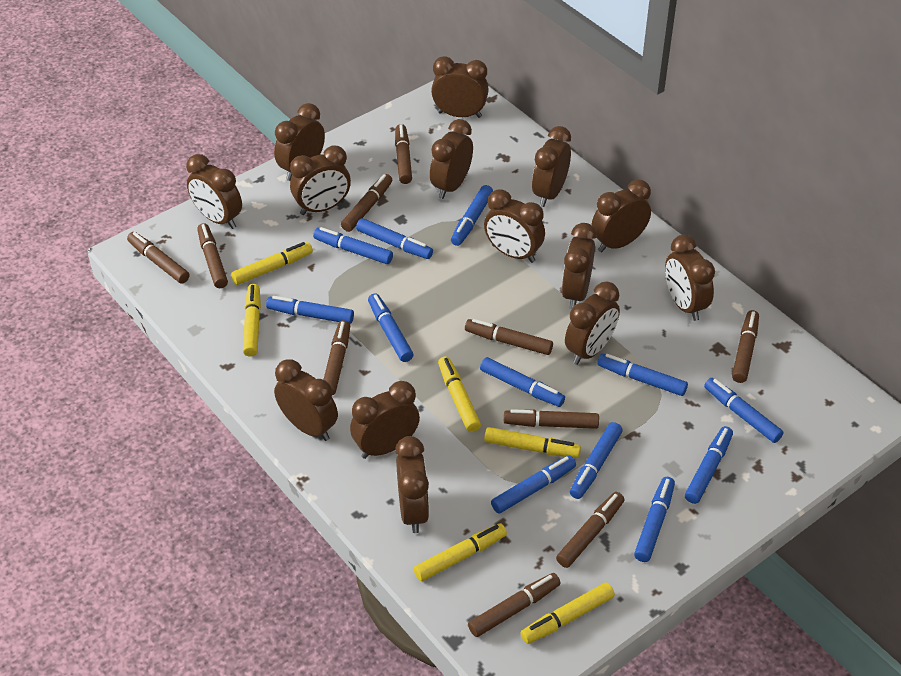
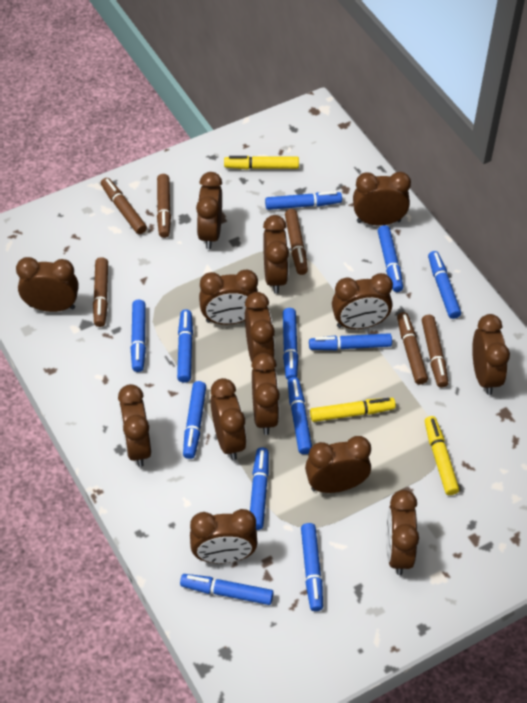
brown marker: 10 -> 6
yellow marker: 6 -> 3

